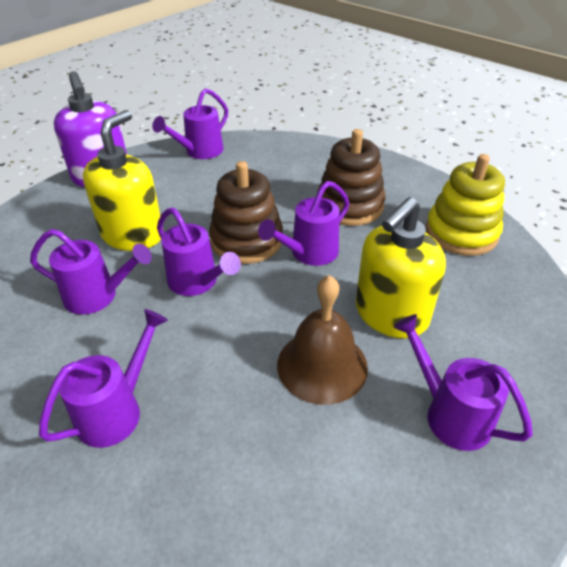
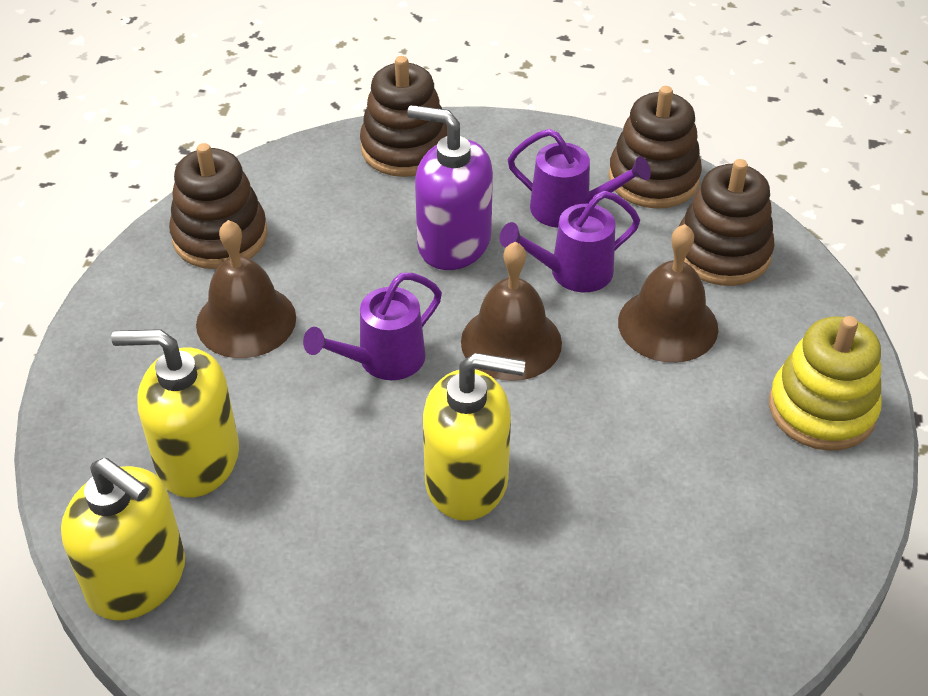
brown bell: 1 -> 3
brown stacking toy: 2 -> 4
purple watering can: 6 -> 3
yellow soap dispenser: 2 -> 3

